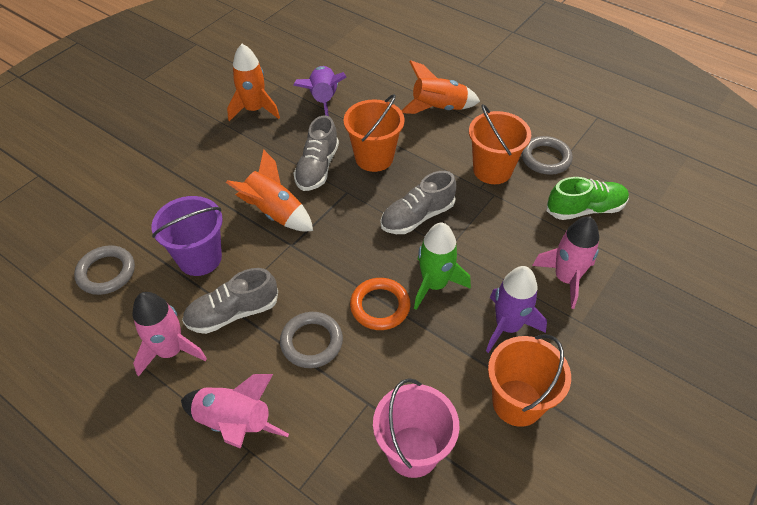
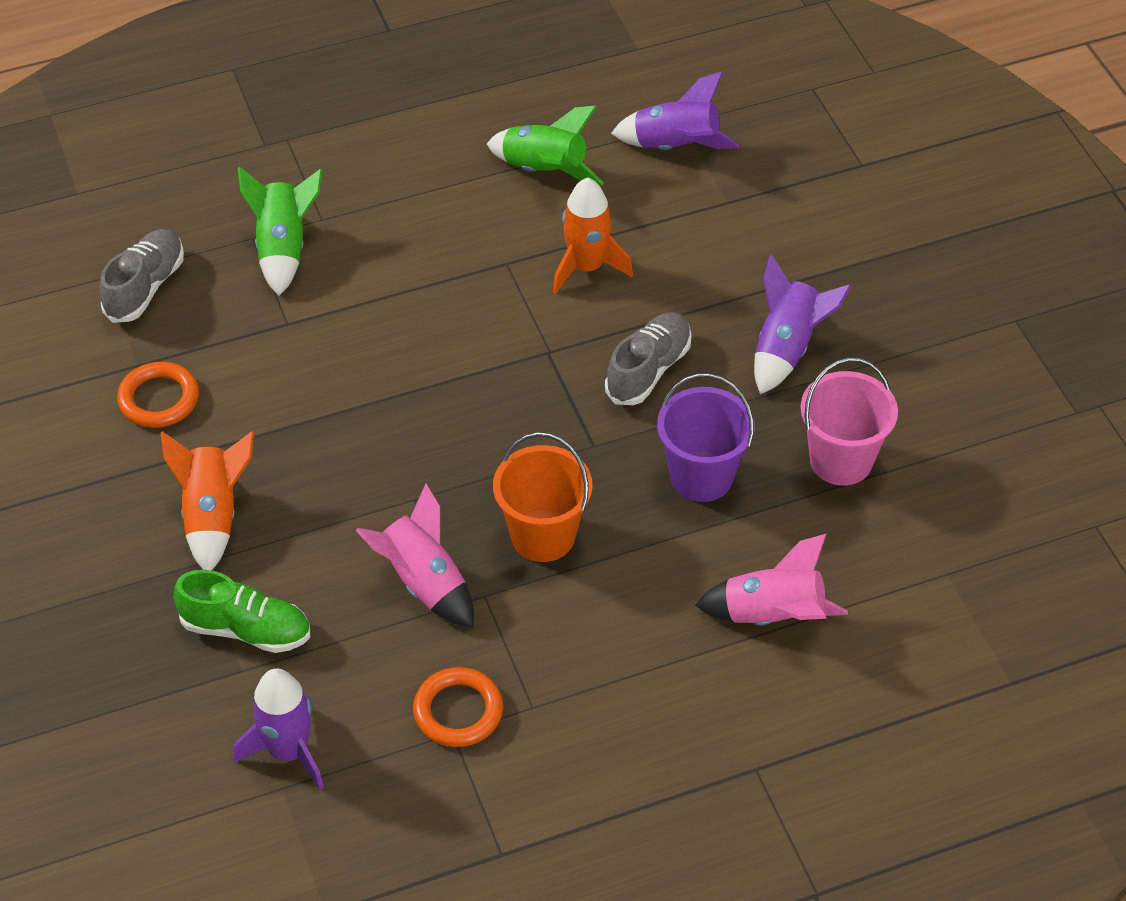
green rocket: 1 -> 2
grey ring: 3 -> 0
grey shoe: 3 -> 2
orange bucket: 3 -> 1
orange ring: 1 -> 2
orange rocket: 3 -> 2
pink rocket: 3 -> 2
purple rocket: 2 -> 3

